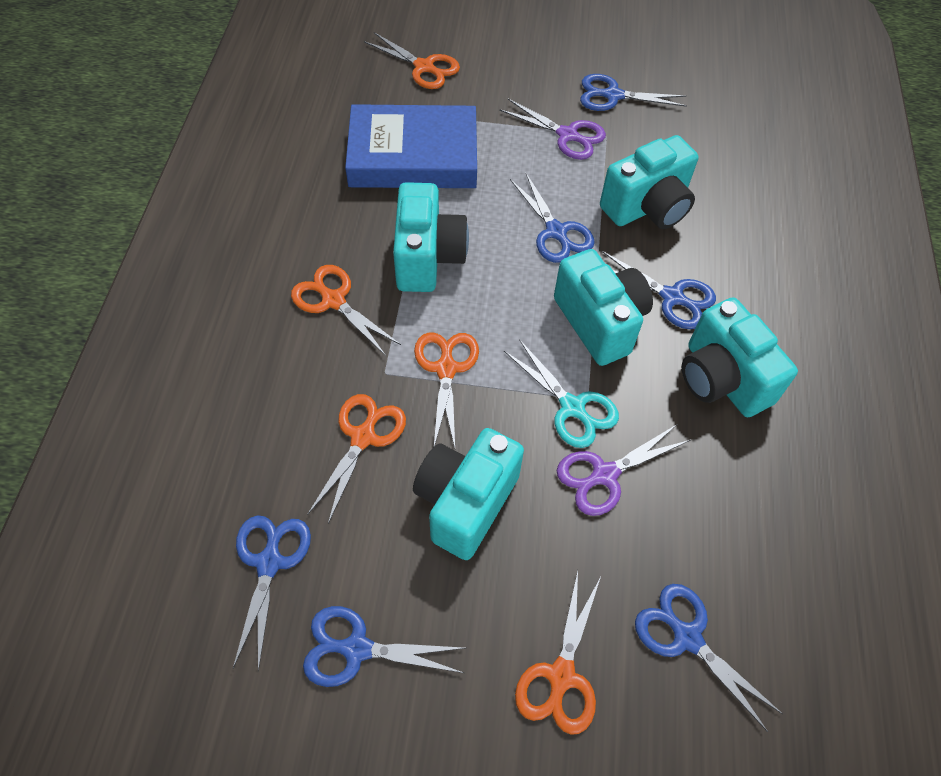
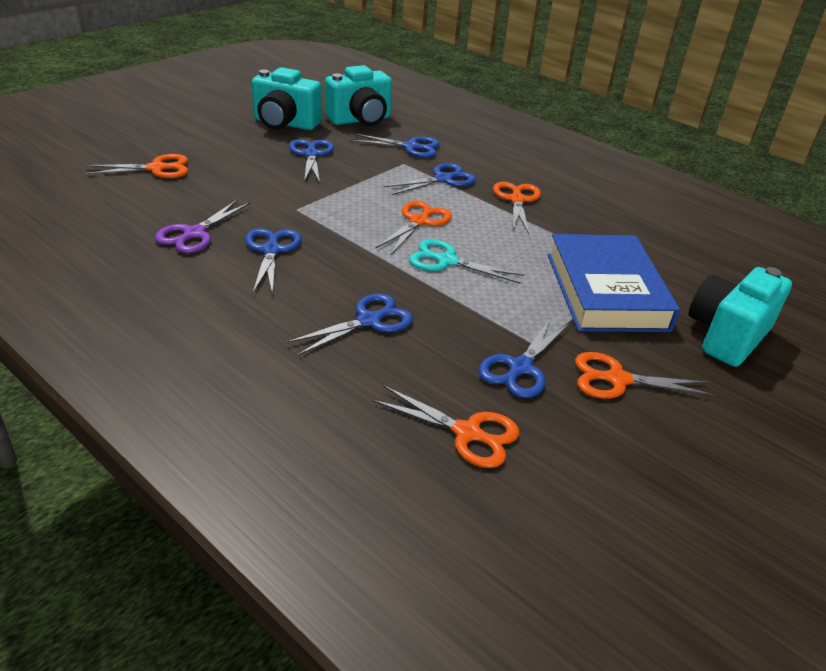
purple scissors: 2 -> 1
turquoise camera: 5 -> 3

